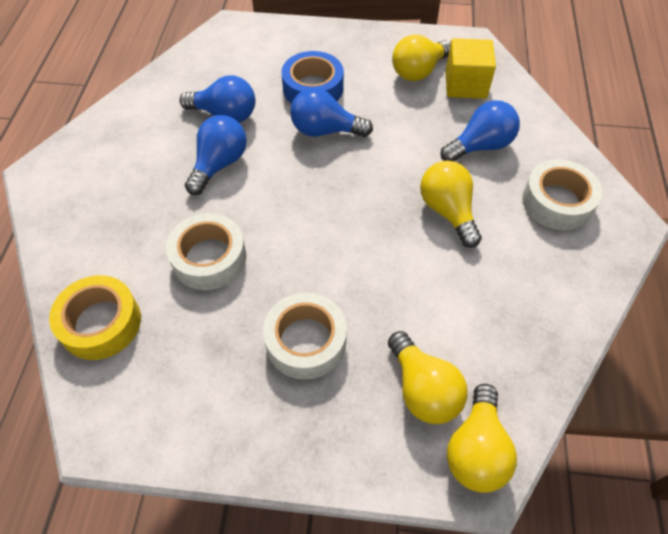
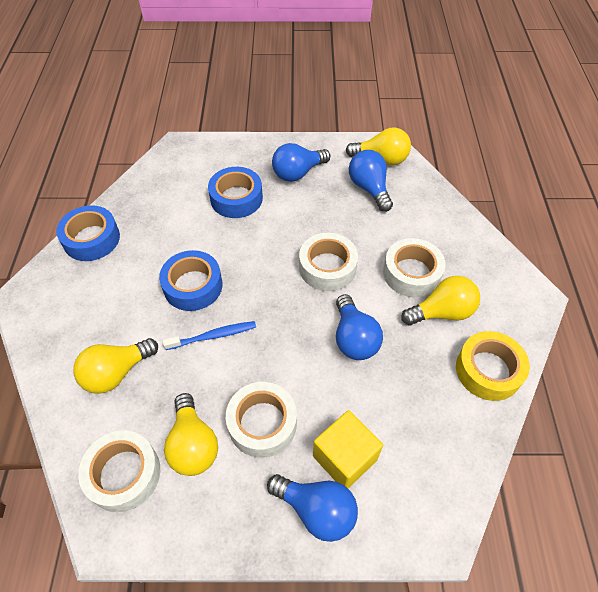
blue tape: 1 -> 3
blue toothbrush: 0 -> 1
white tape: 3 -> 4

